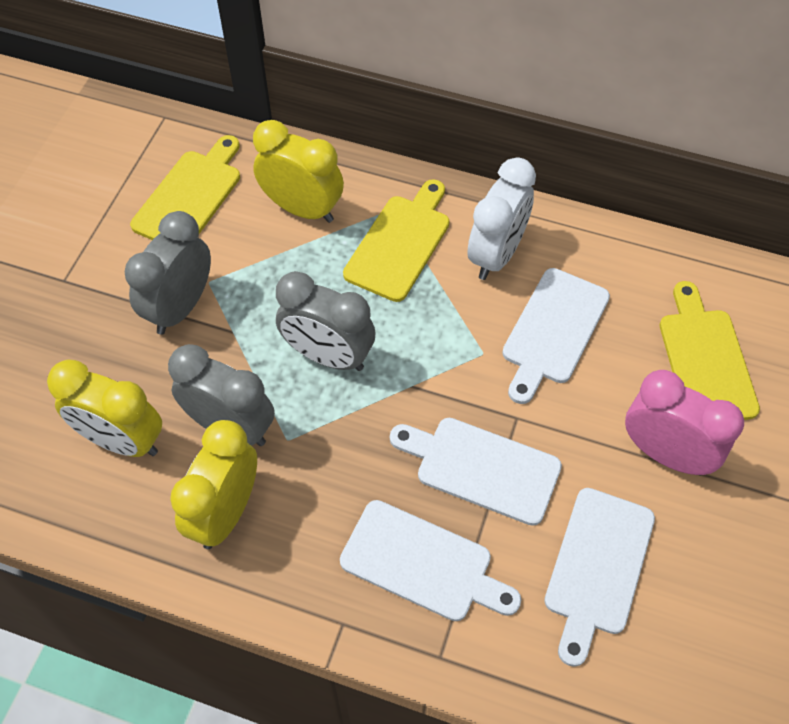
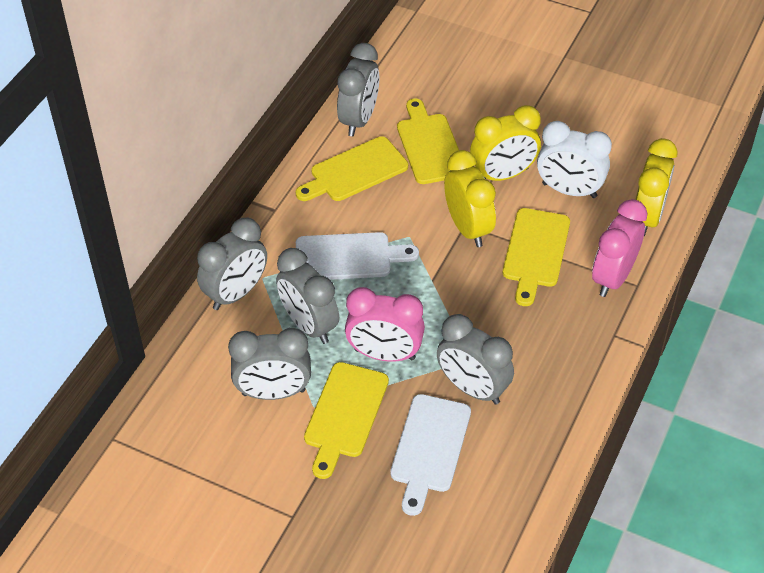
grey clock: 3 -> 5
pink clock: 1 -> 2
white cutting board: 4 -> 2
yellow cutting board: 3 -> 4

